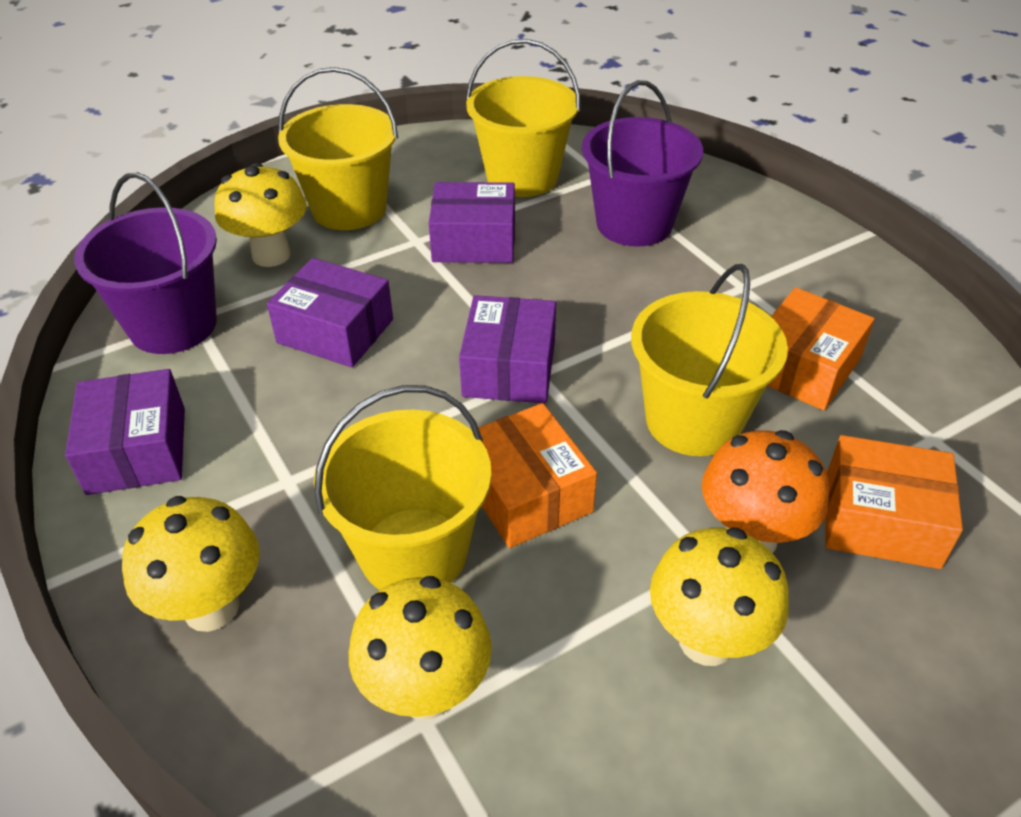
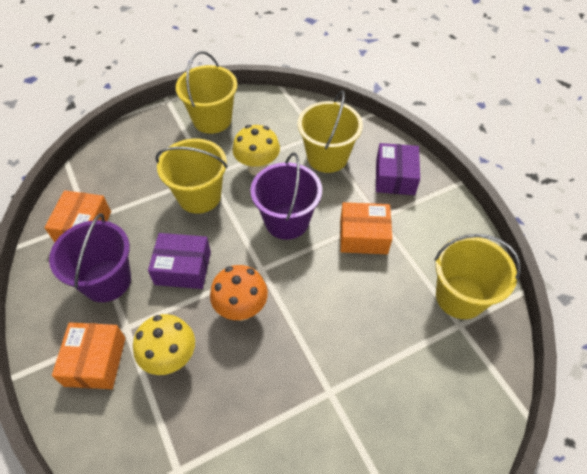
purple box: 4 -> 2
yellow mushroom: 4 -> 2

